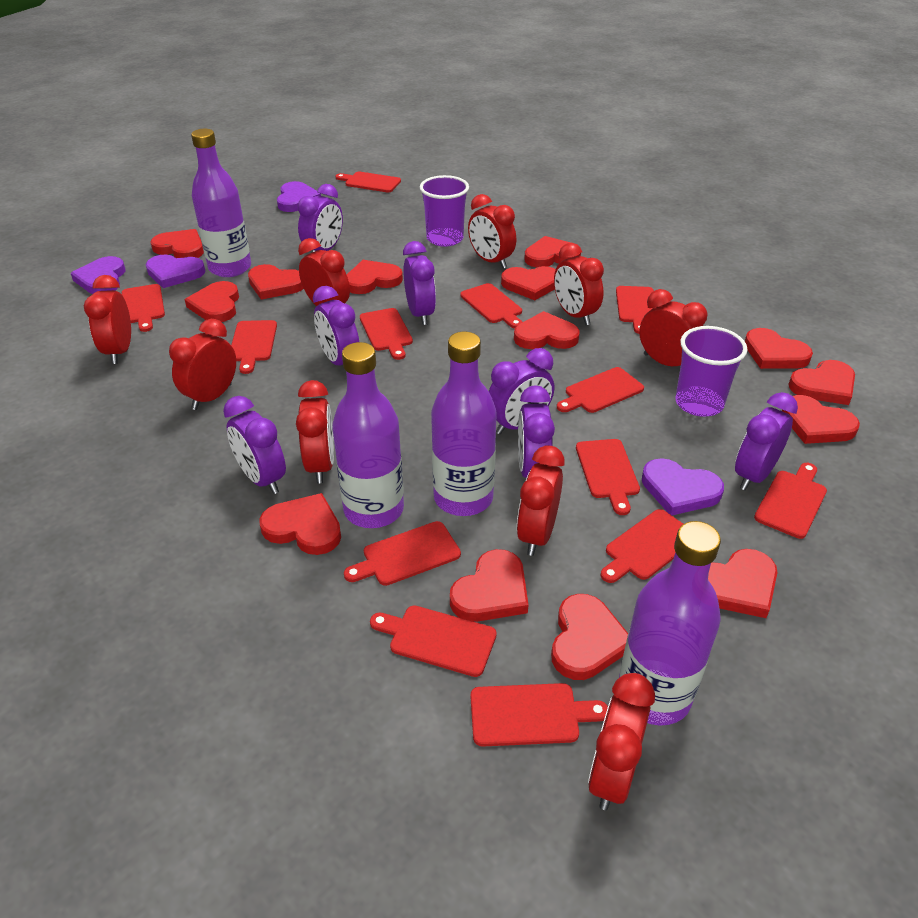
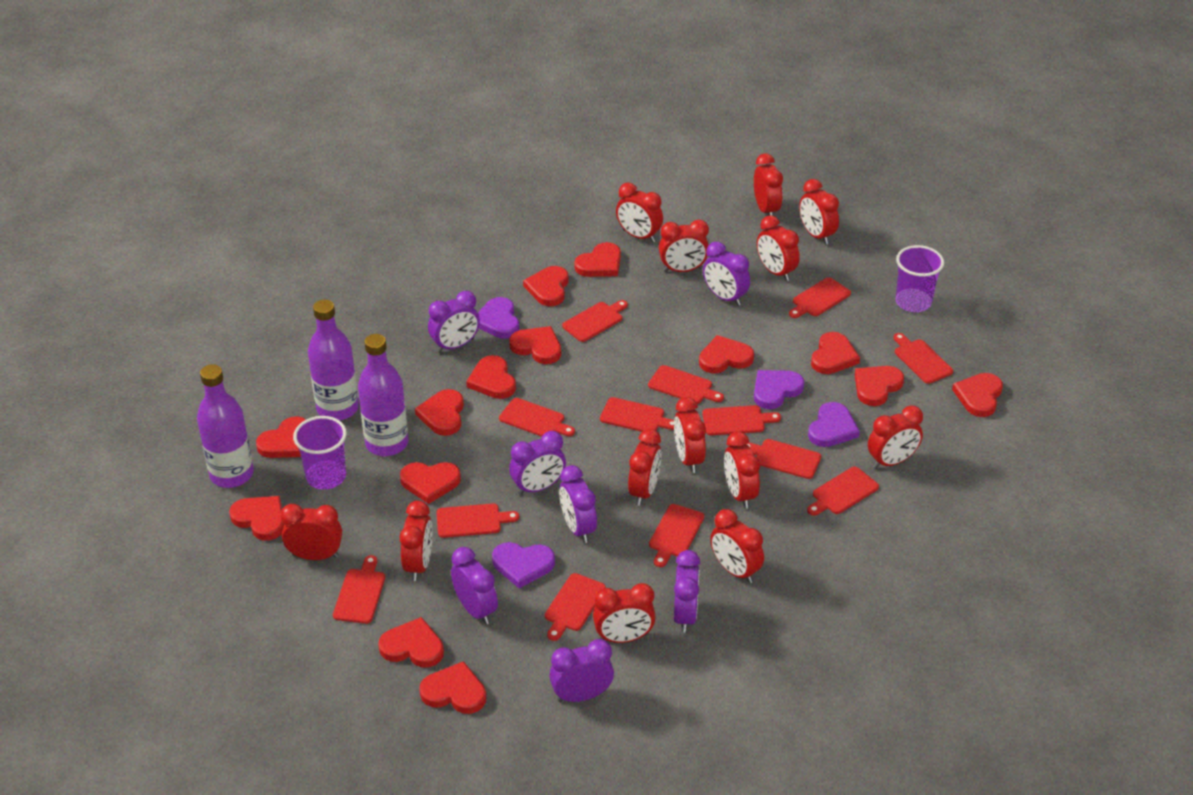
purple bottle: 4 -> 3
red clock: 9 -> 13

